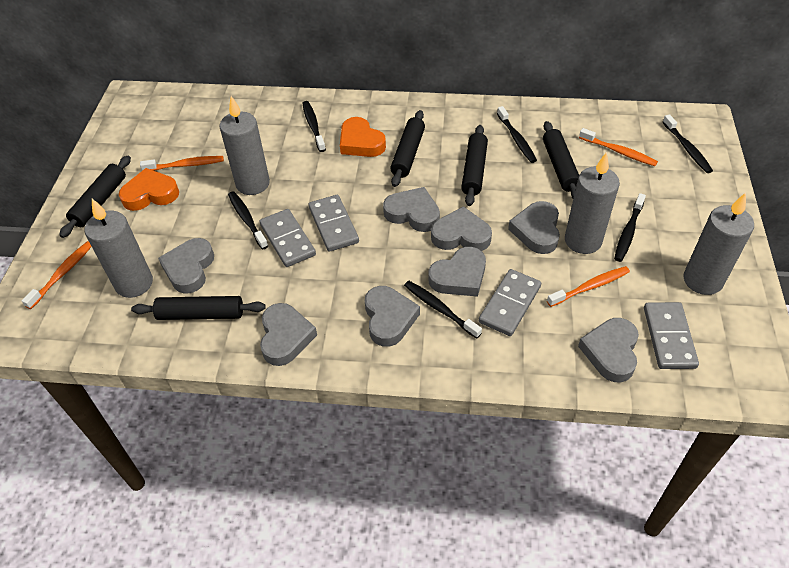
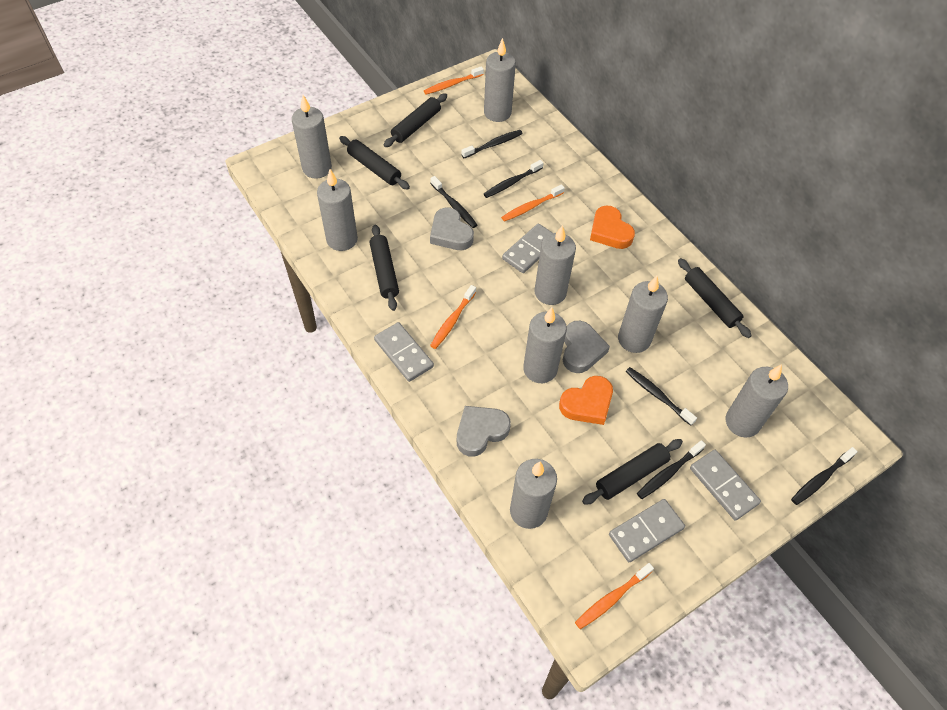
grey candle: 4 -> 8
grey heart: 8 -> 3

